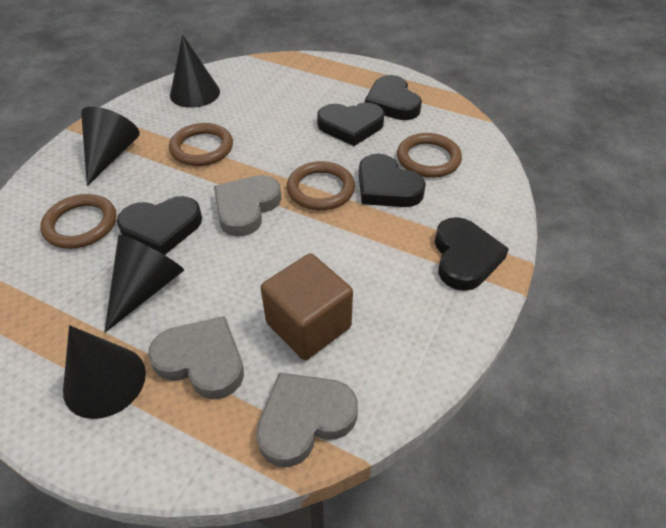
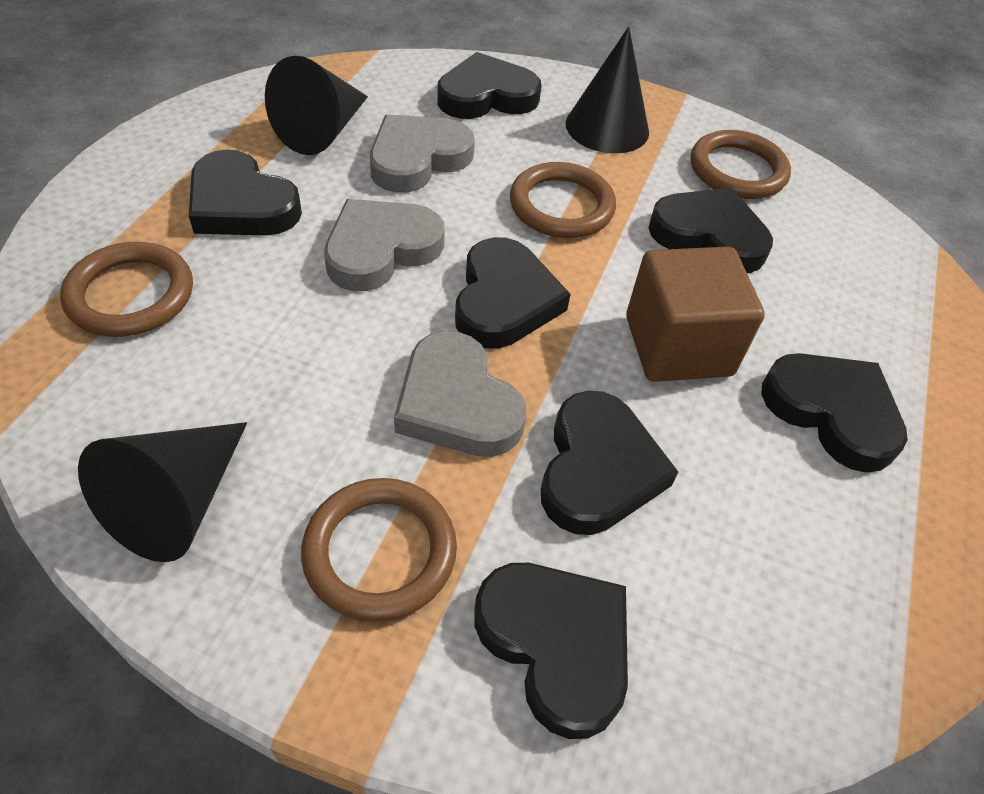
black cone: 4 -> 3
black heart: 5 -> 7

